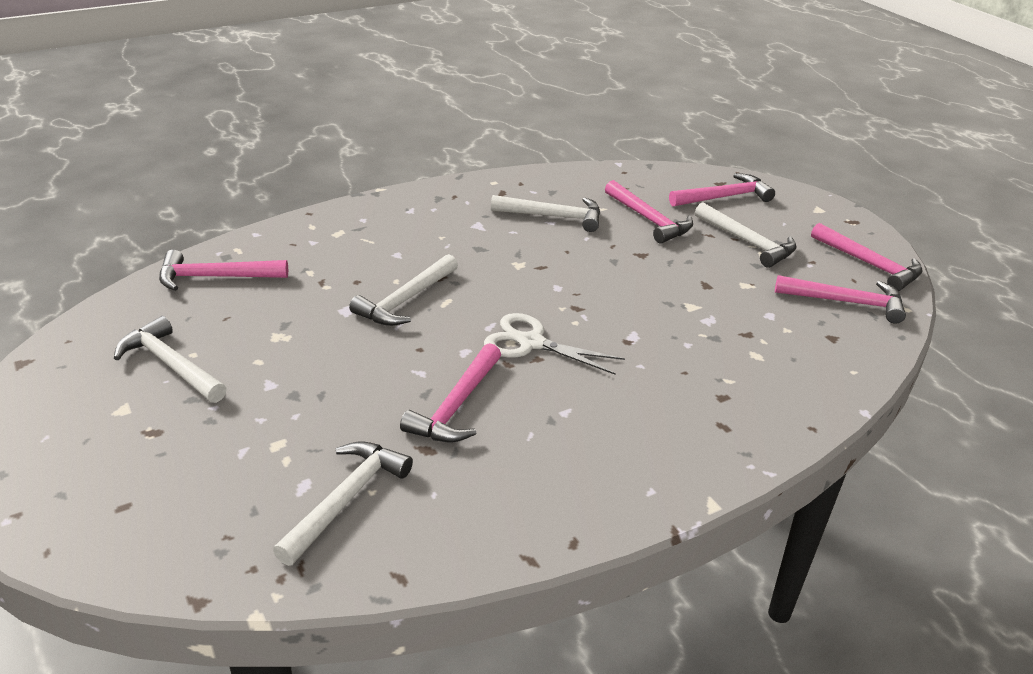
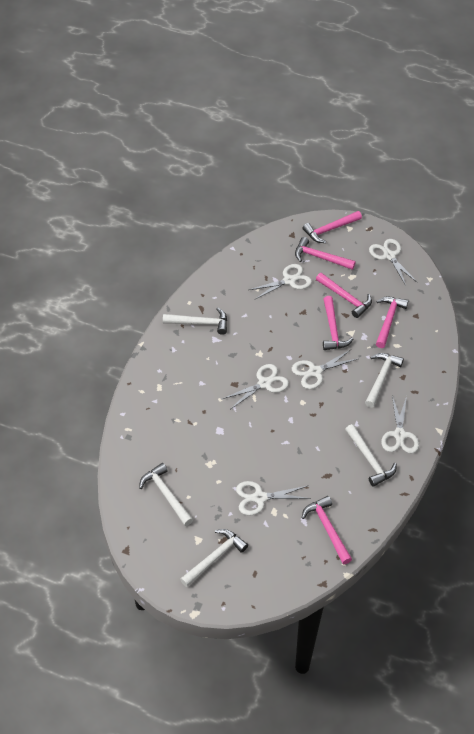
white scissors: 1 -> 6

